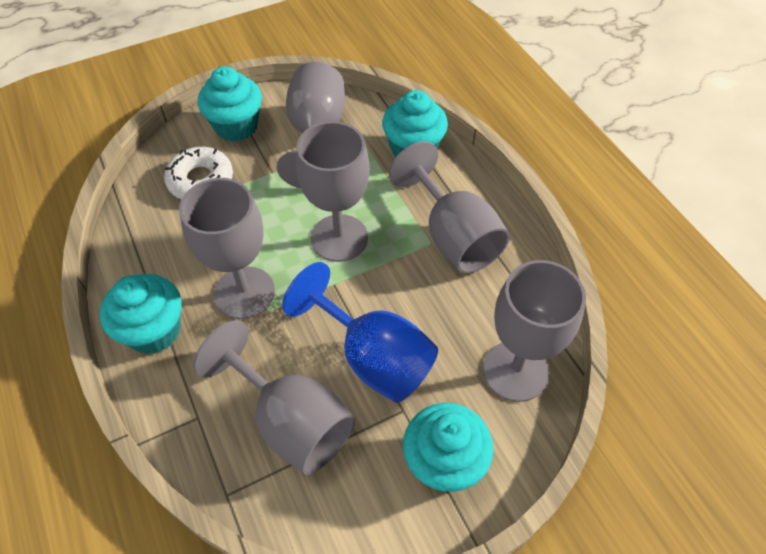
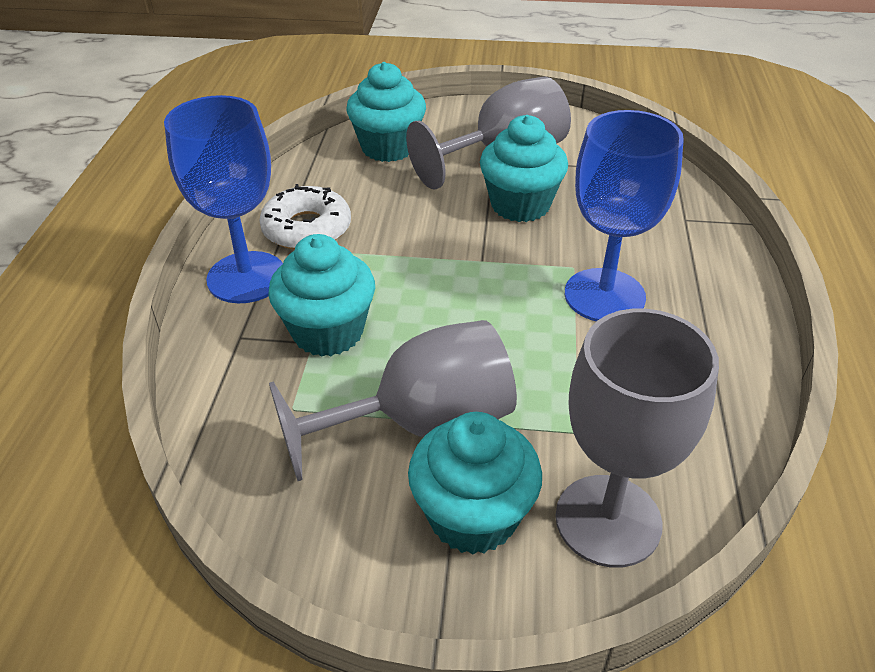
blue goblet: 1 -> 2
grey goblet: 6 -> 3

